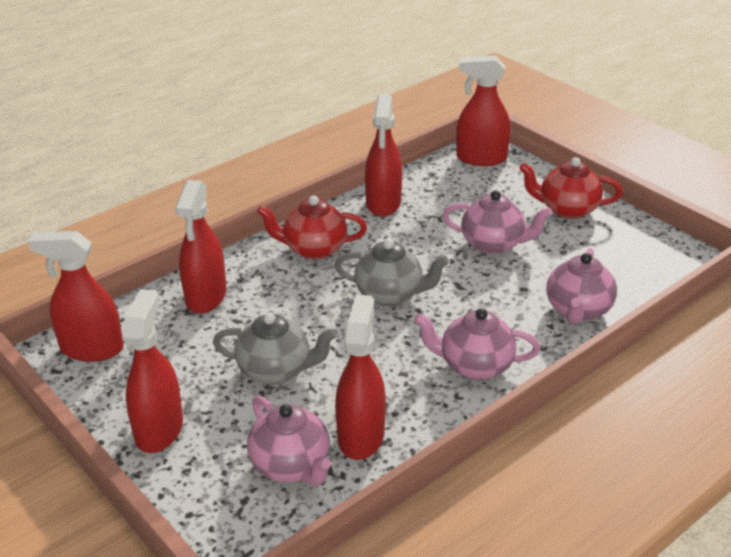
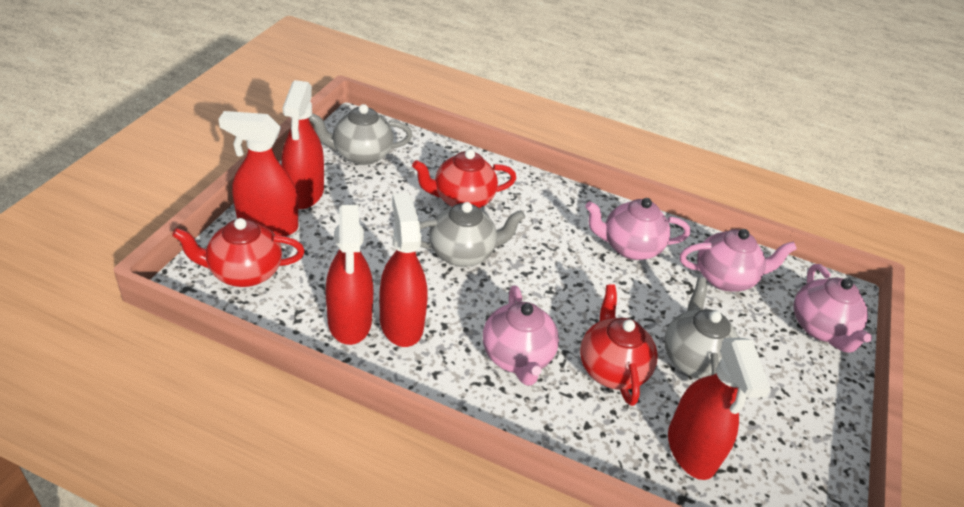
grey teapot: 2 -> 3
red spray bottle: 6 -> 5
red teapot: 2 -> 3

